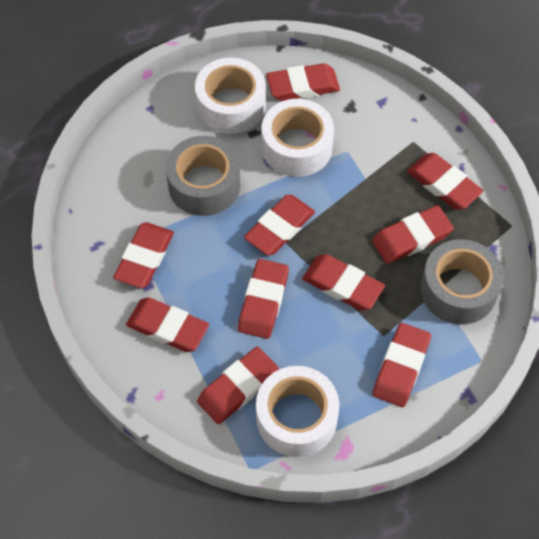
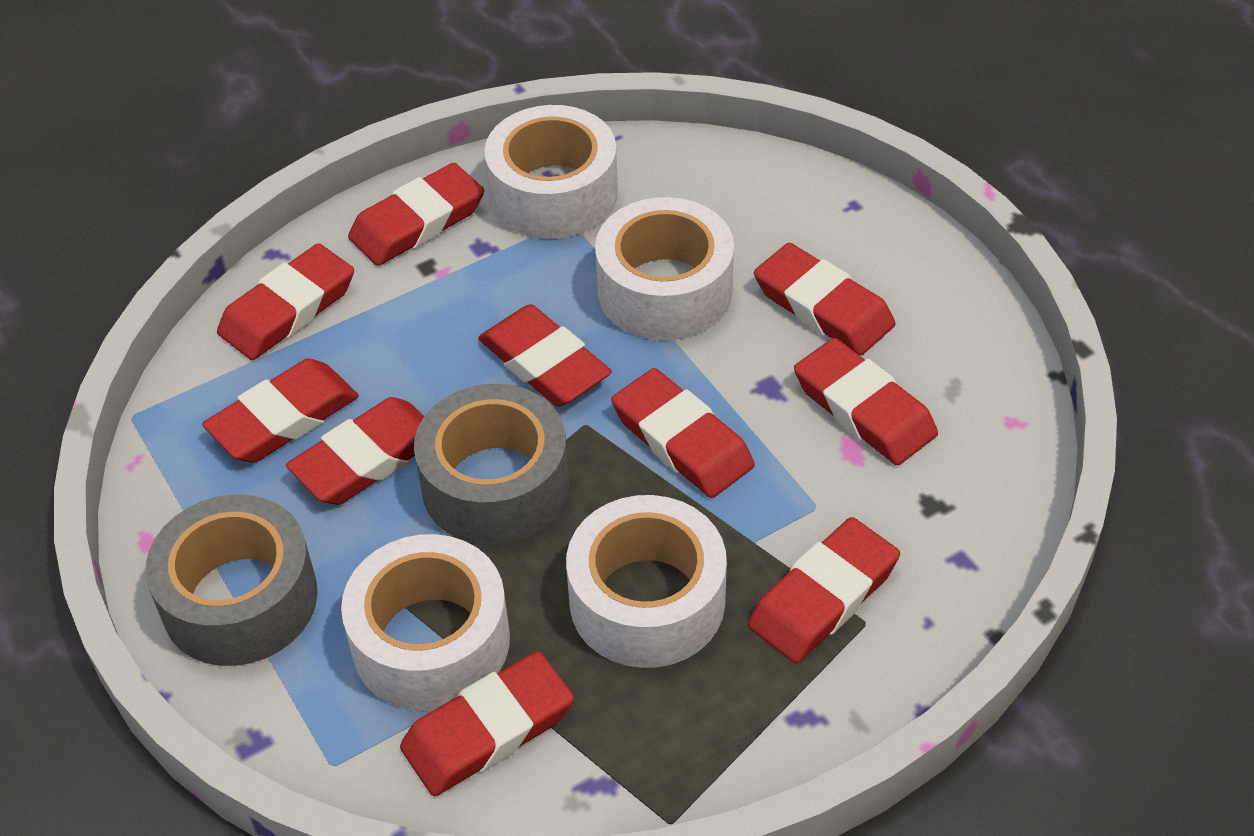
white tape: 3 -> 4

